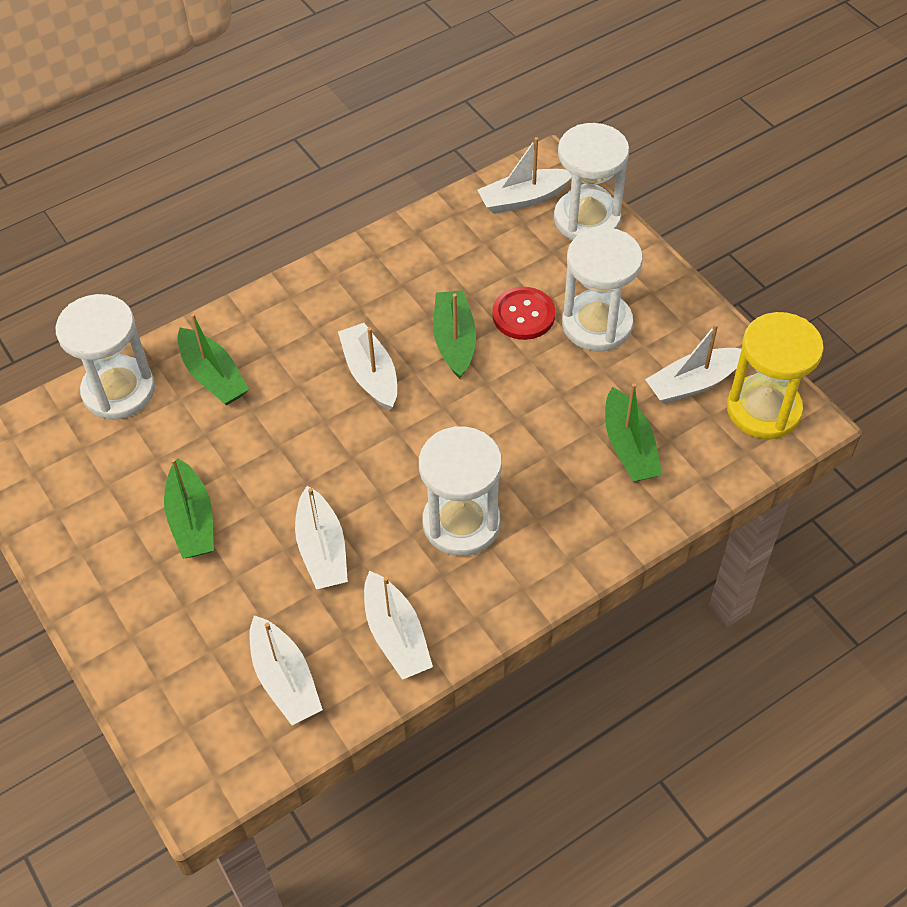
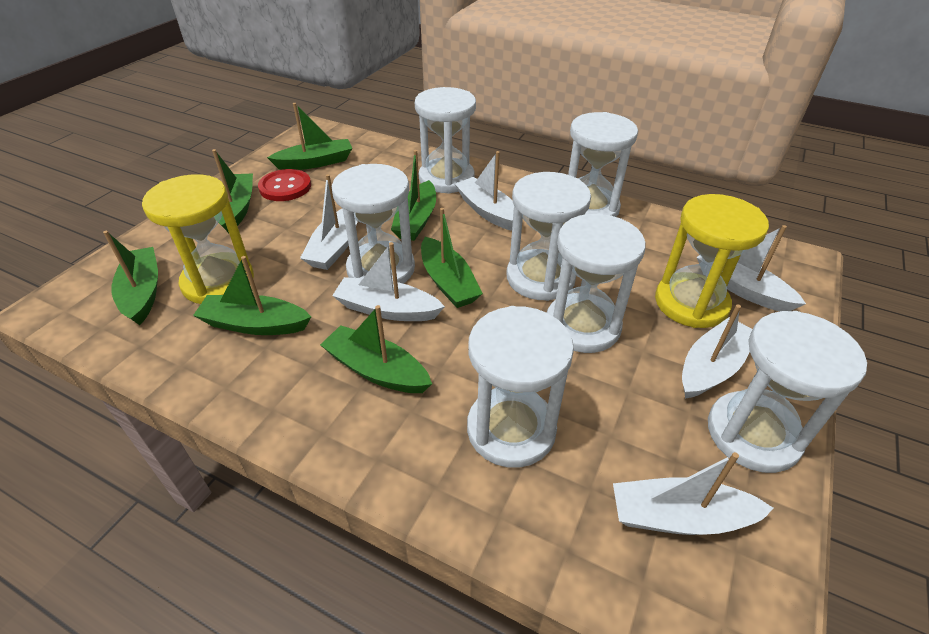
green boat: 4 -> 7
white hourglass: 4 -> 7
yellow hourglass: 1 -> 2

